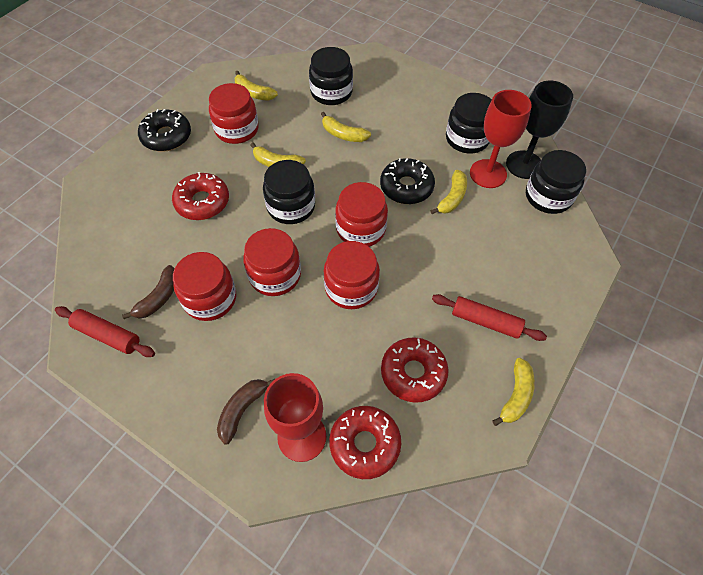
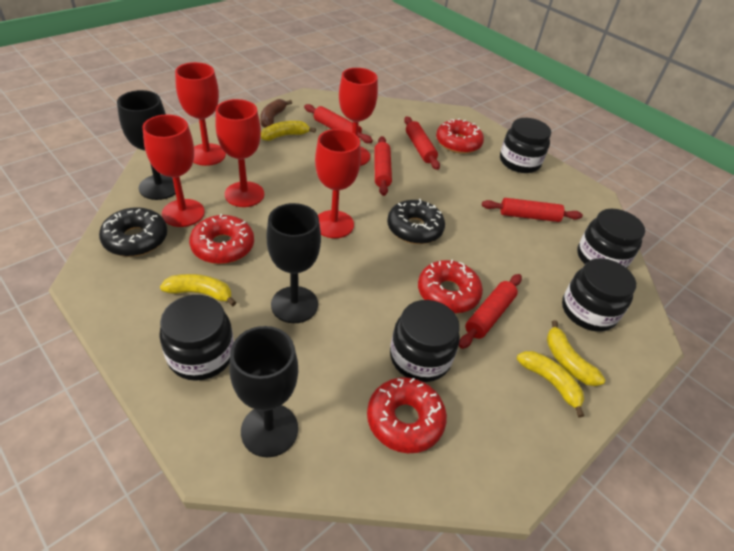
black goblet: 1 -> 3
black jar: 4 -> 5
brown banana: 2 -> 1
red donut: 3 -> 4
red goblet: 2 -> 5
red jar: 5 -> 0
red rolling pin: 2 -> 5
yellow banana: 5 -> 4

